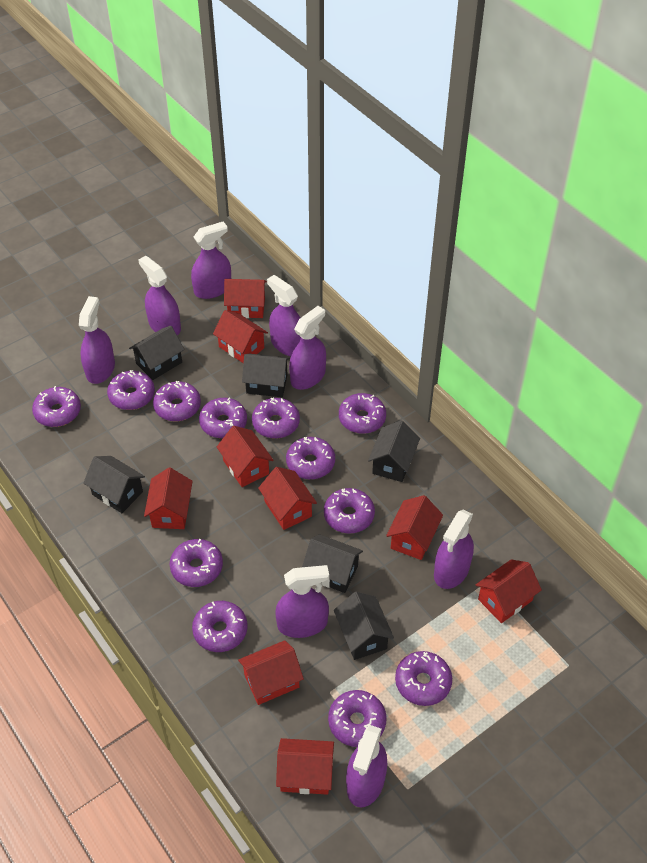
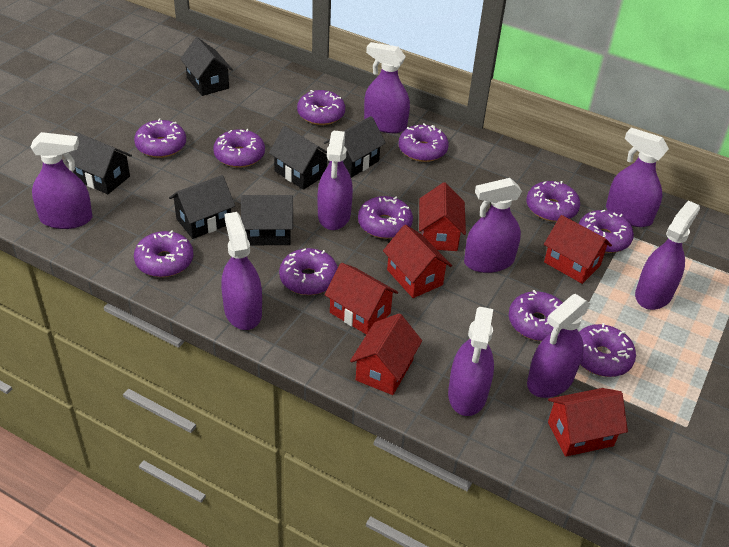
purple donut: 12 -> 11
purple spray bottle: 8 -> 9
red house: 9 -> 6

